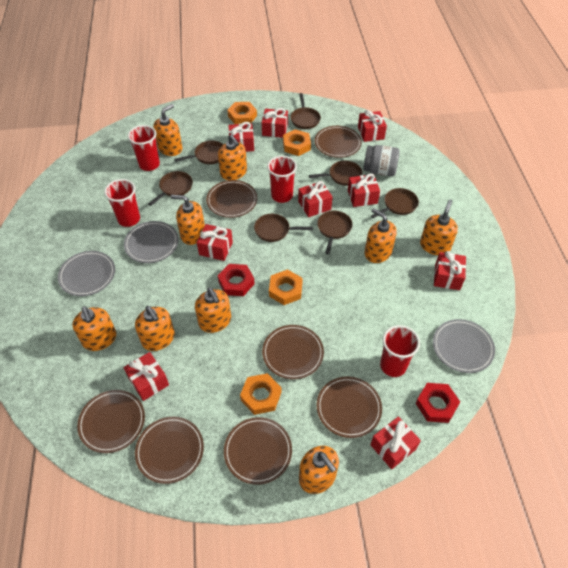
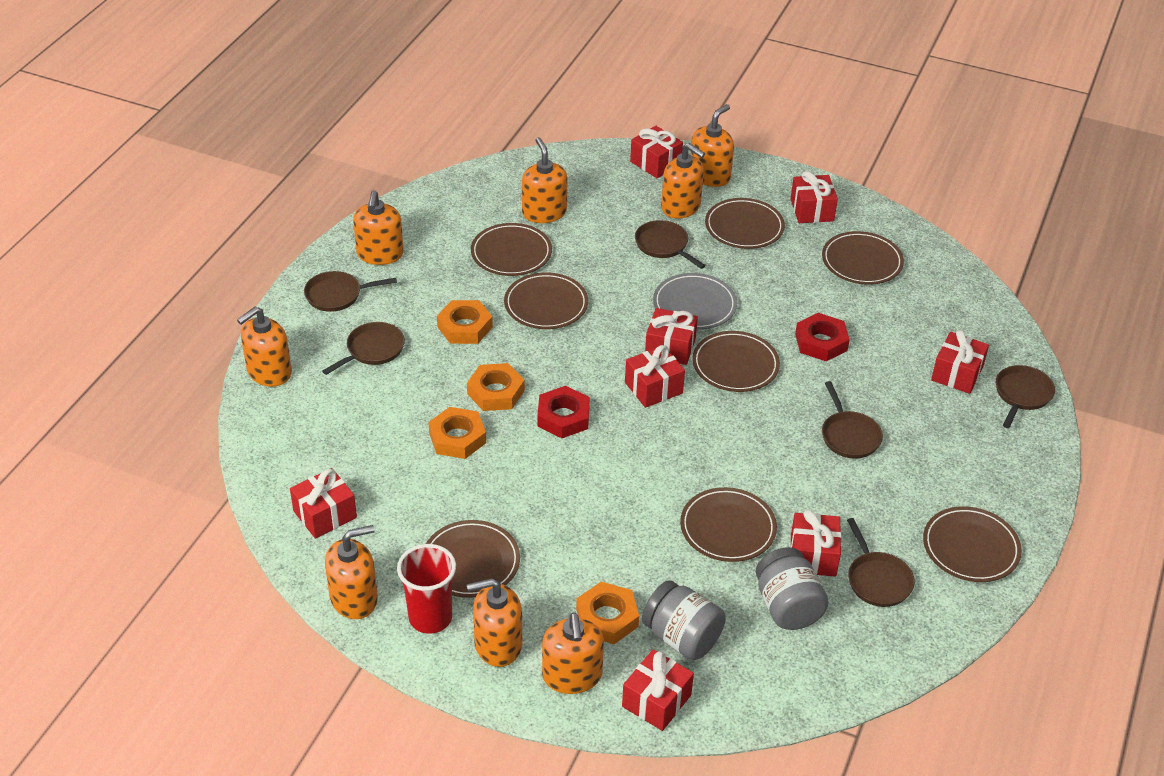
brown pan: 7 -> 6
brown plate: 7 -> 8
grey jar: 1 -> 2
grey plate: 3 -> 1
orange soap dispenser: 9 -> 8
red cup: 4 -> 1
red gift: 9 -> 8

